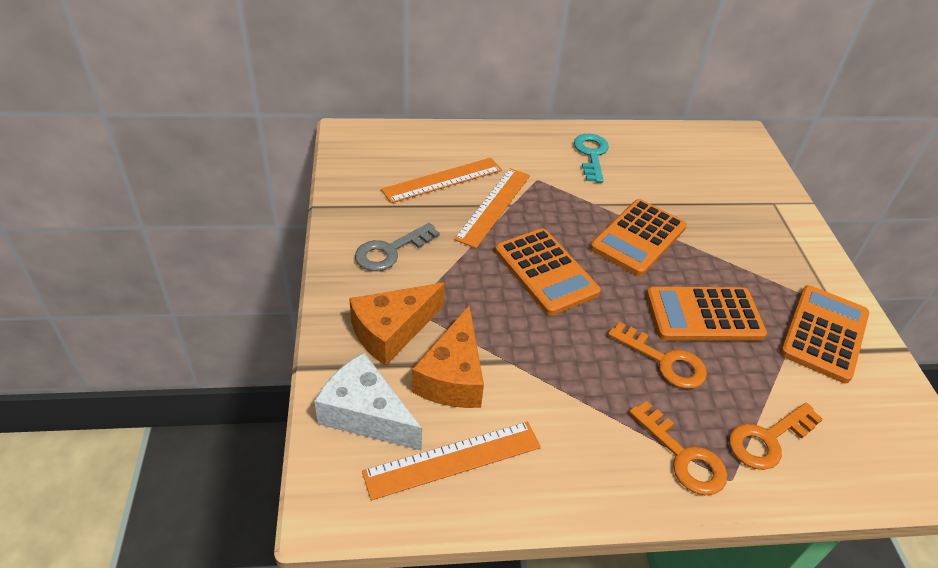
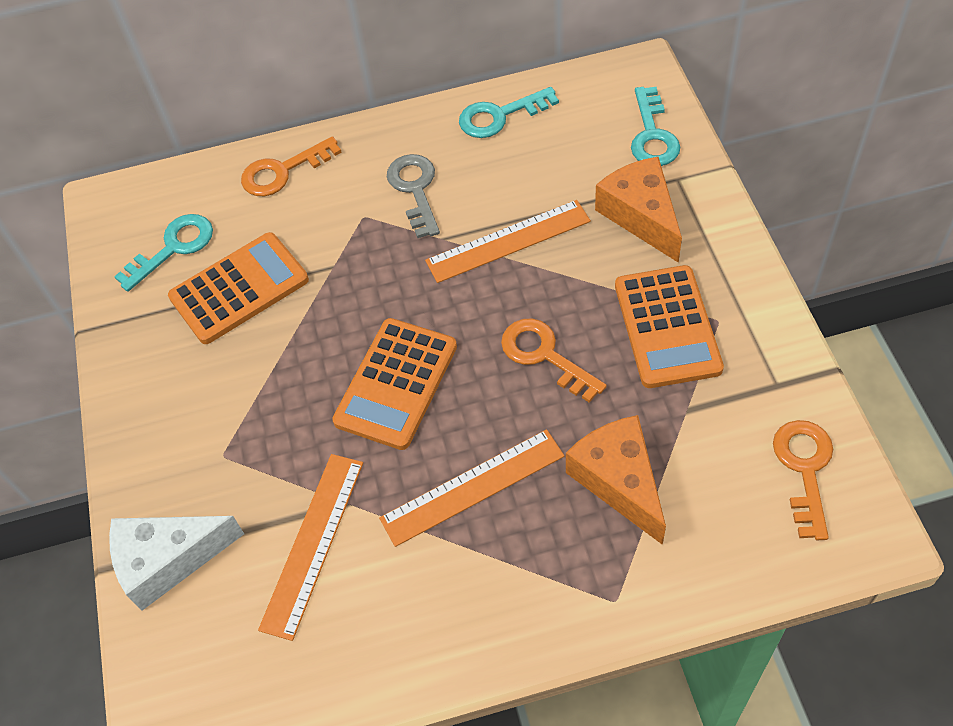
orange calculator: 4 -> 3
turquoise key: 1 -> 3

